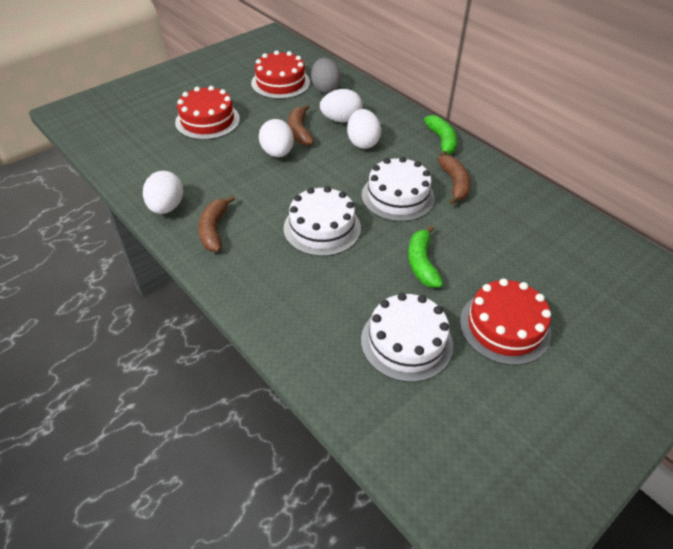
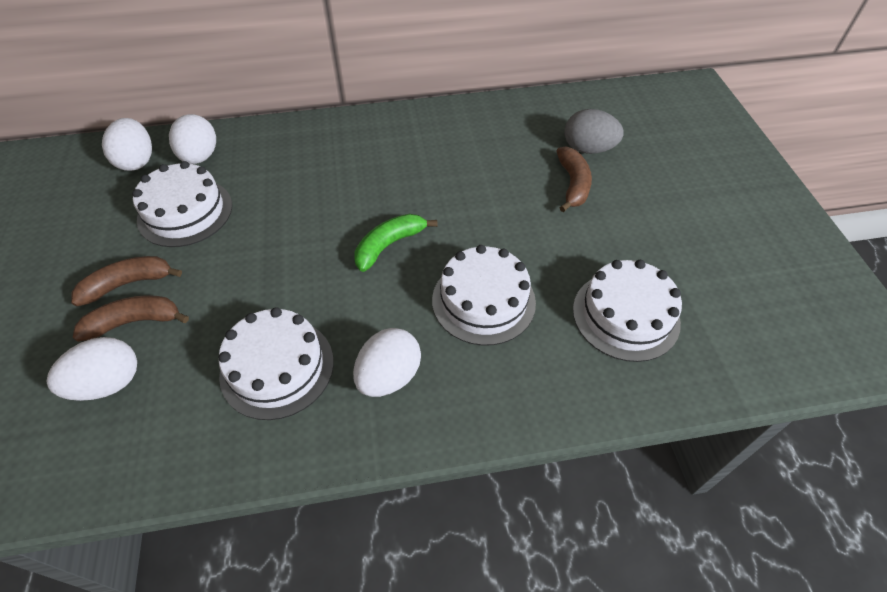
green banana: 2 -> 1
red cake: 3 -> 0
white cake: 3 -> 4

